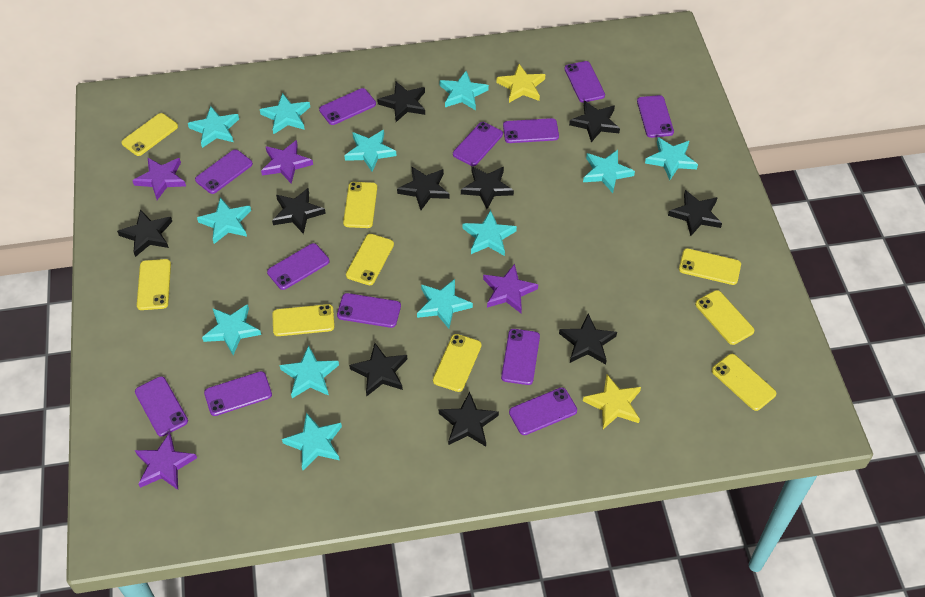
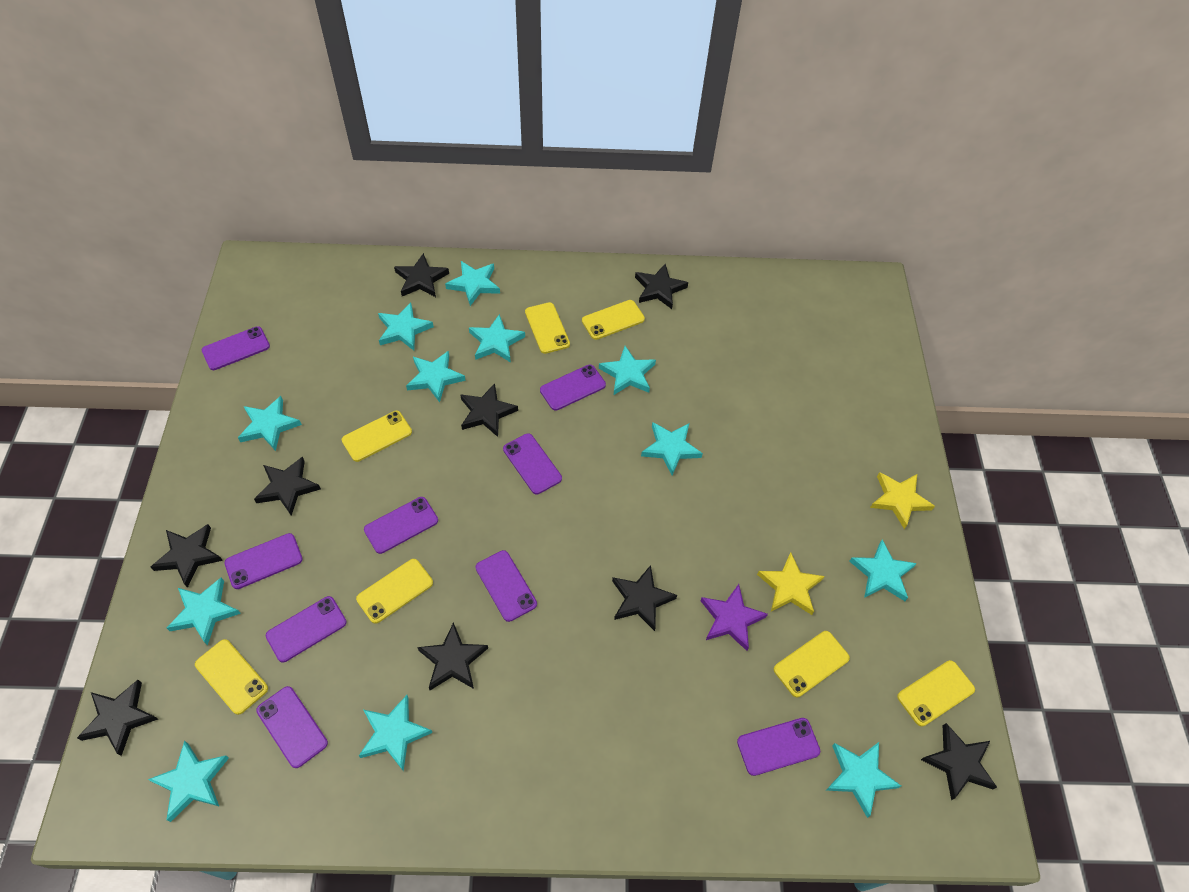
black star: 10 -> 9
purple phone: 12 -> 9
purple star: 4 -> 1
yellow phone: 9 -> 7

